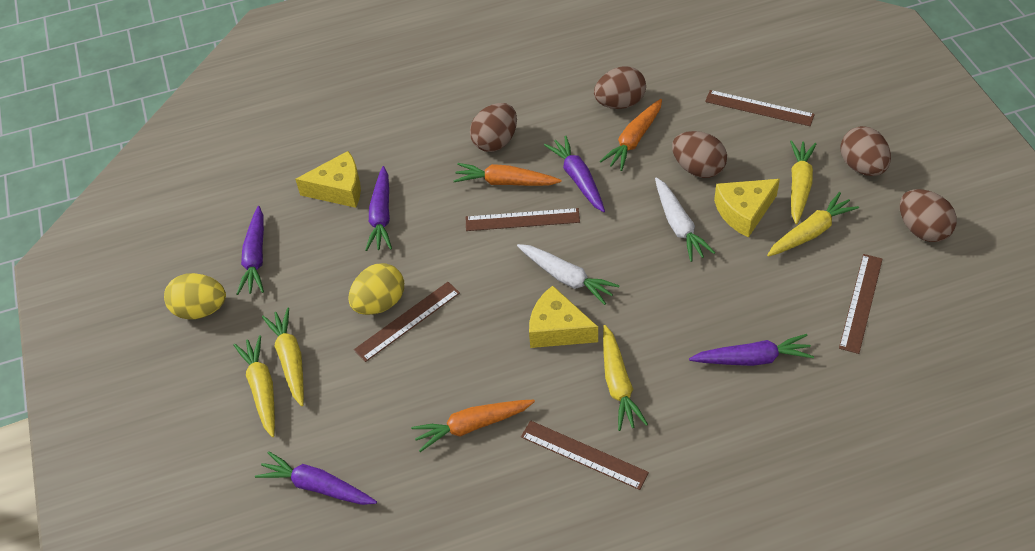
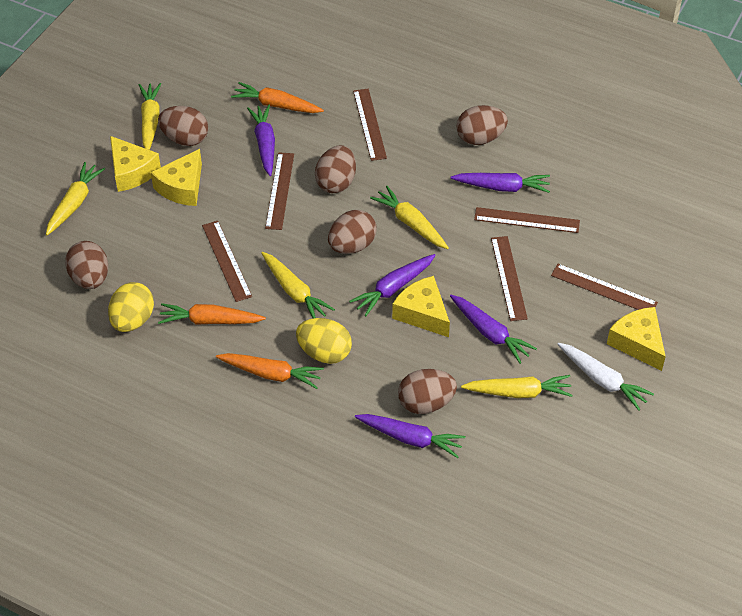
brown egg: 5 -> 6
brown ruler: 5 -> 6
white carrot: 2 -> 1
yellow cheese: 3 -> 4

